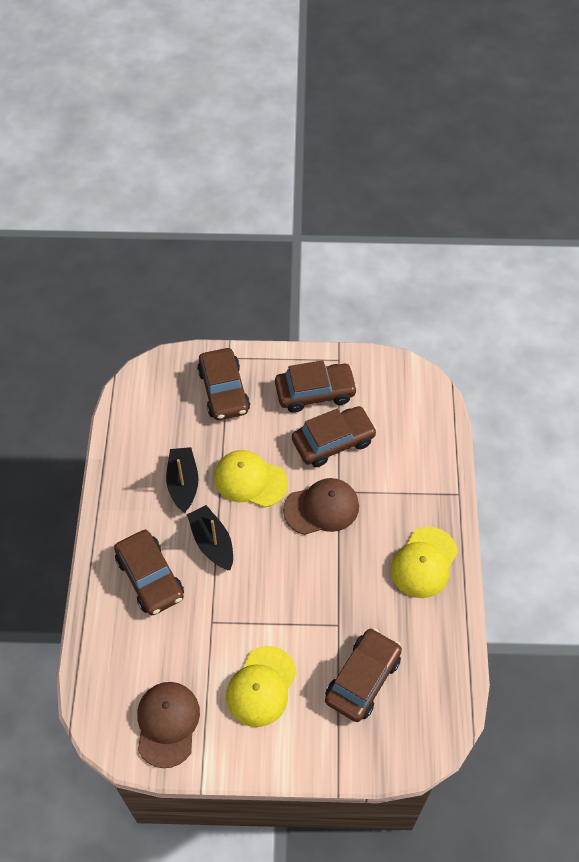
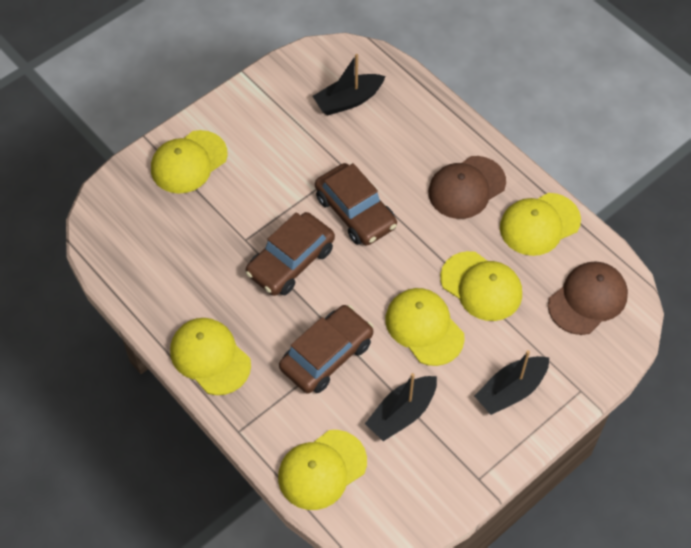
black boat: 2 -> 3
brown car: 5 -> 3
yellow cap: 3 -> 6

